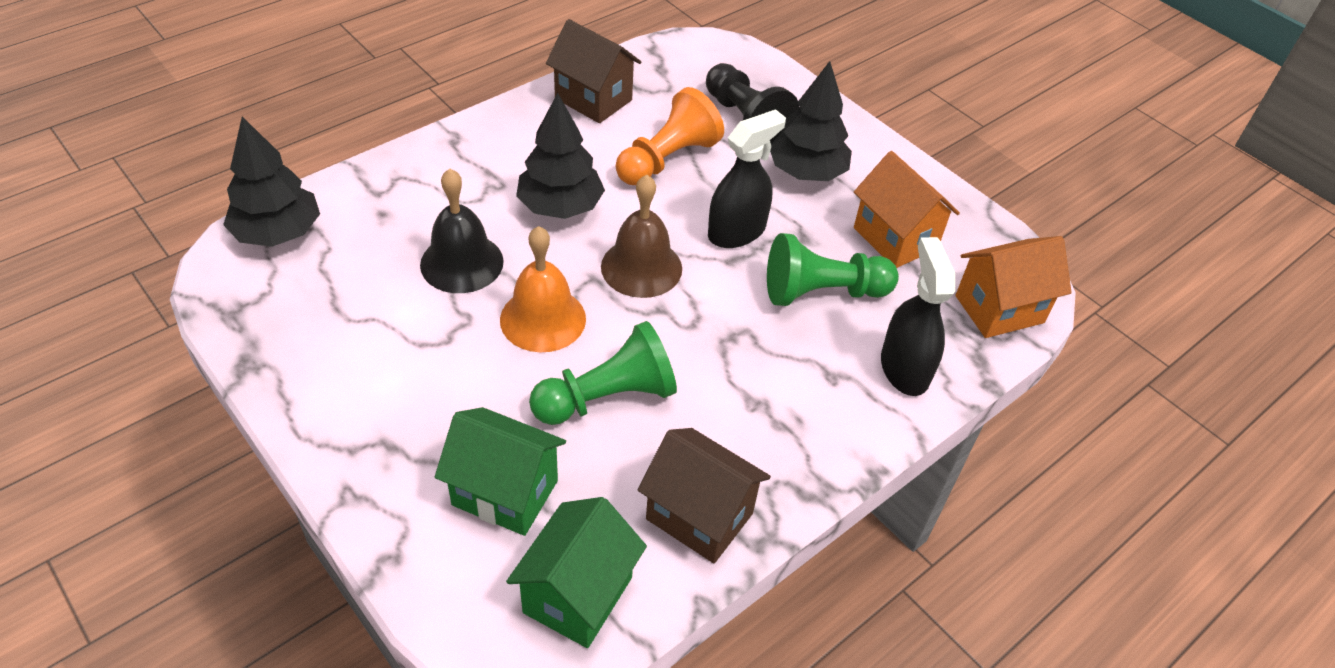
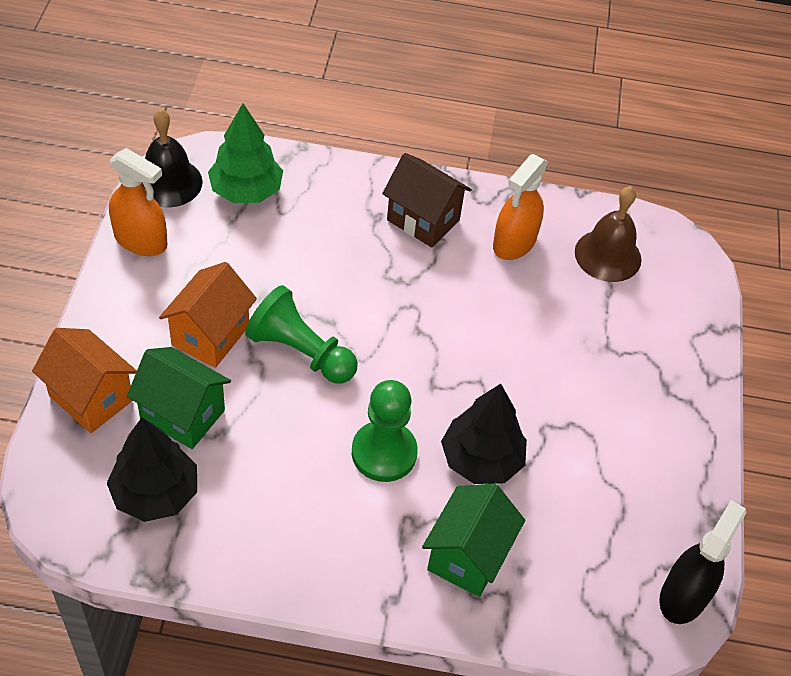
black pawn: 1 -> 0
black spray bottle: 2 -> 1
black tree: 3 -> 2
brown house: 2 -> 1
green tree: 0 -> 1
orange bell: 1 -> 0
orange pawn: 1 -> 0
orange spray bottle: 0 -> 2

